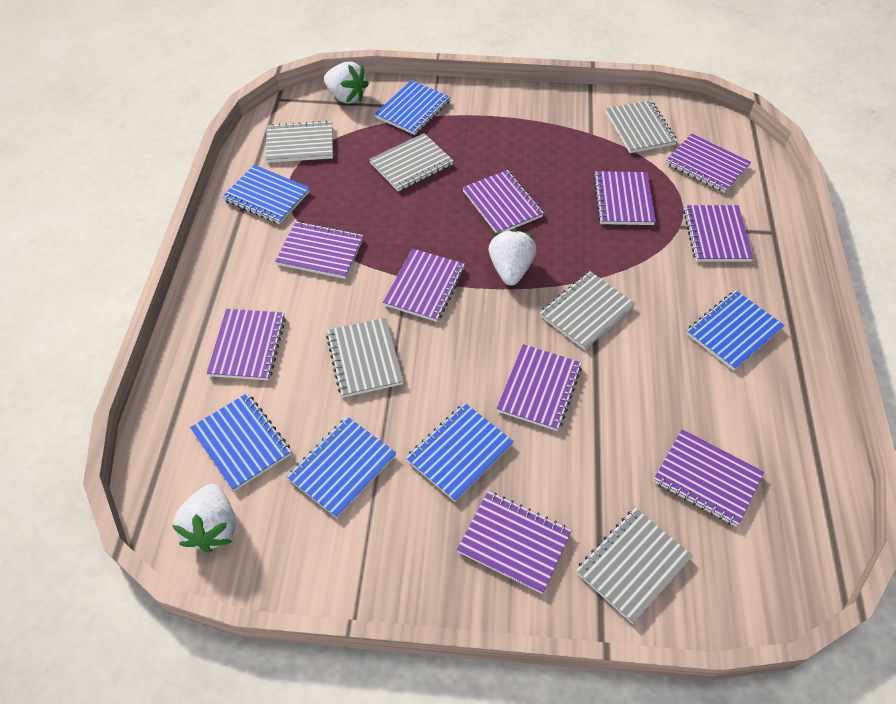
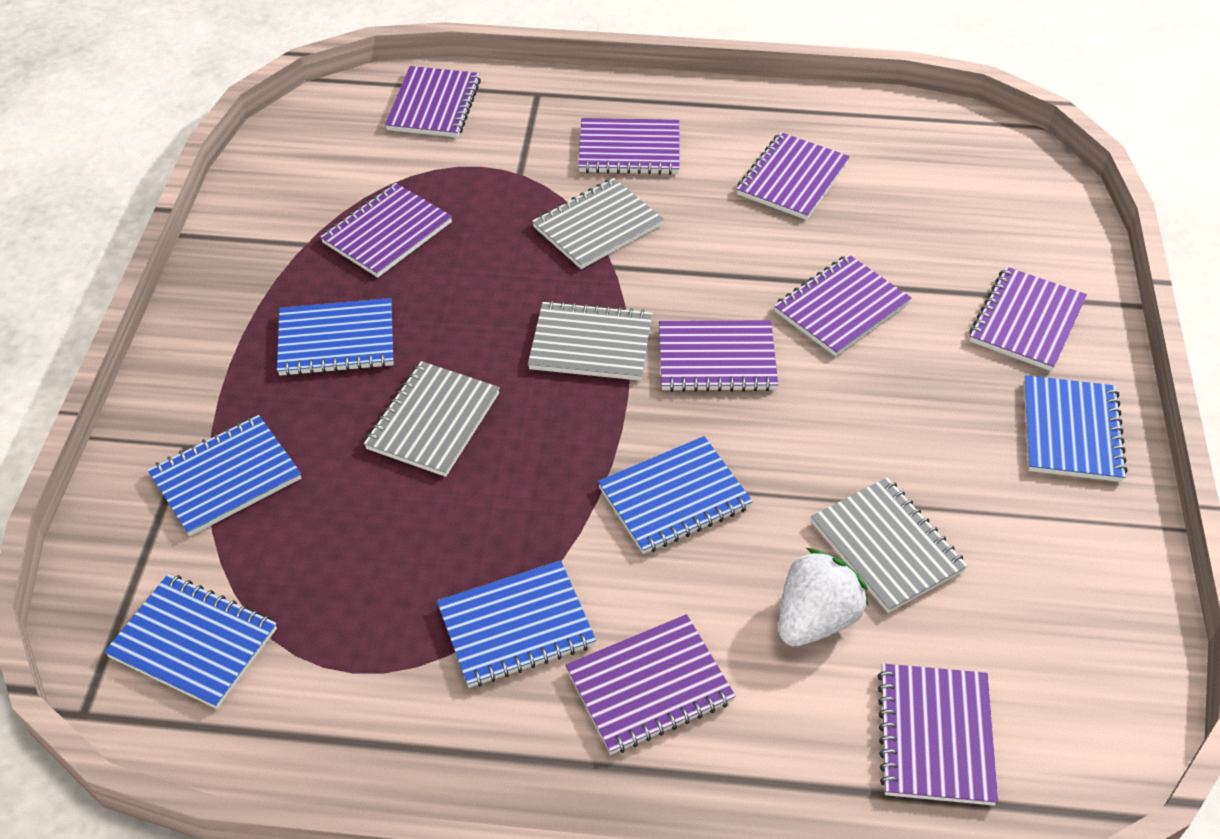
grey notebook: 6 -> 4
purple notebook: 10 -> 9
white strawberry: 3 -> 1

